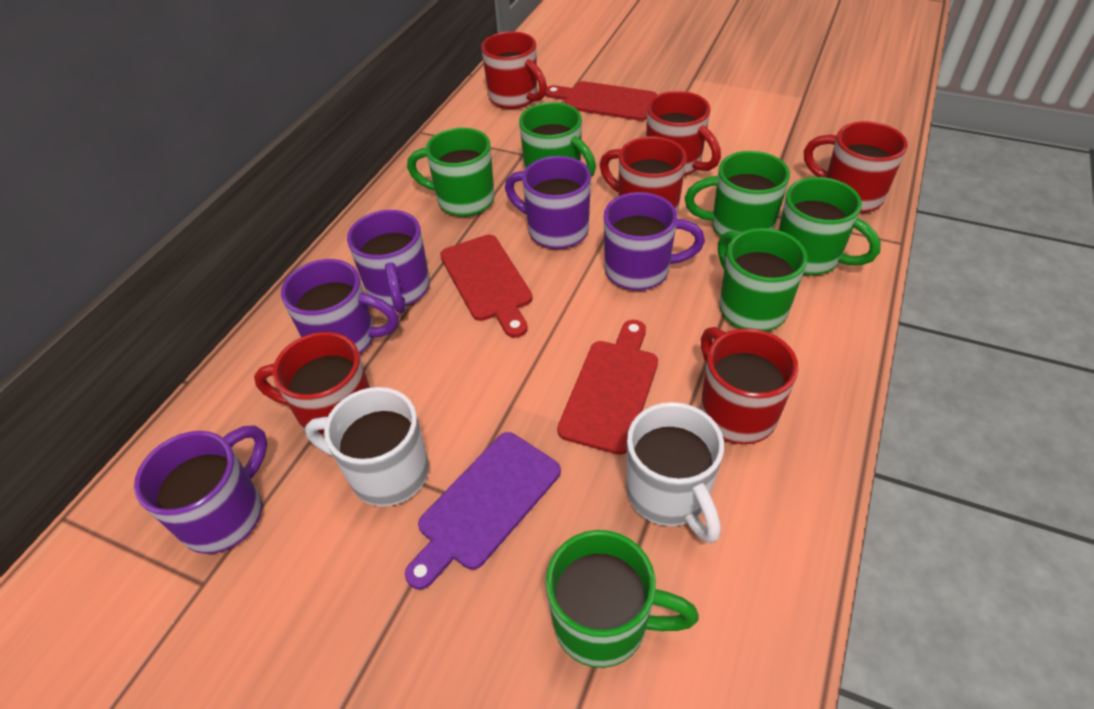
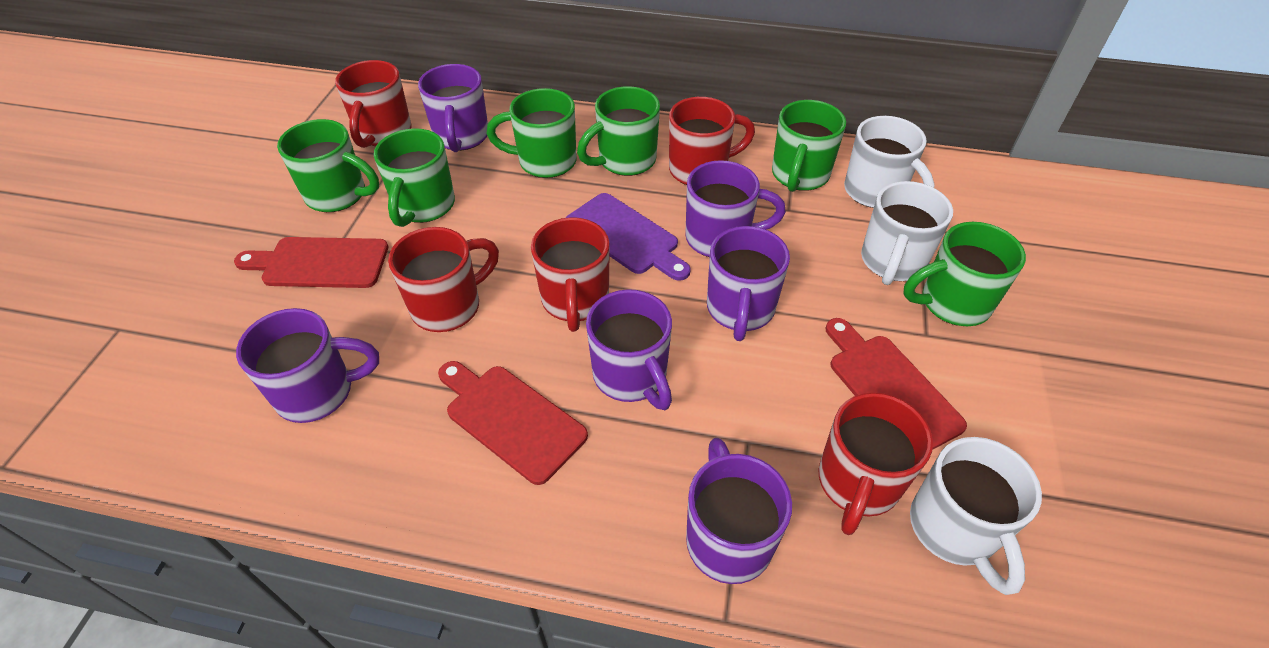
purple mug: 5 -> 6
red mug: 6 -> 5
white mug: 2 -> 3

